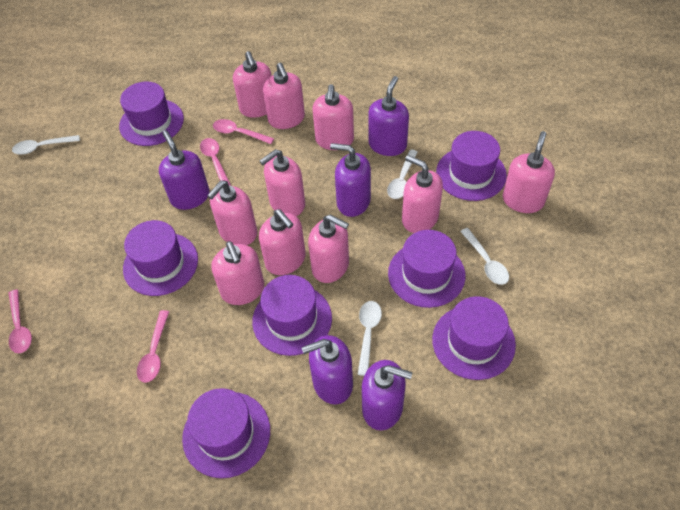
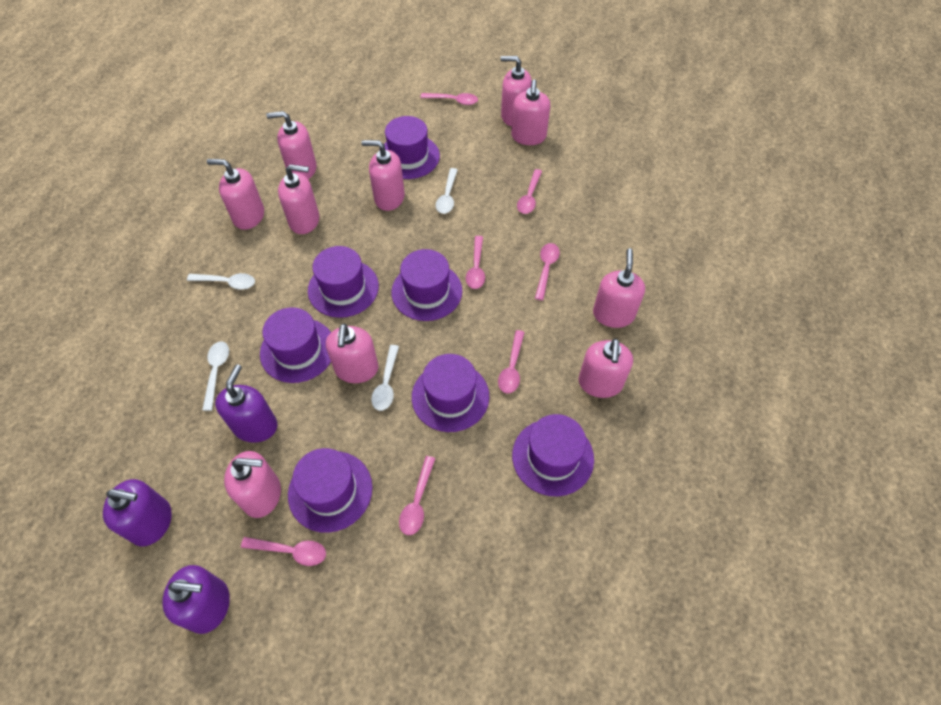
pink spoon: 4 -> 7
purple soap dispenser: 5 -> 3

